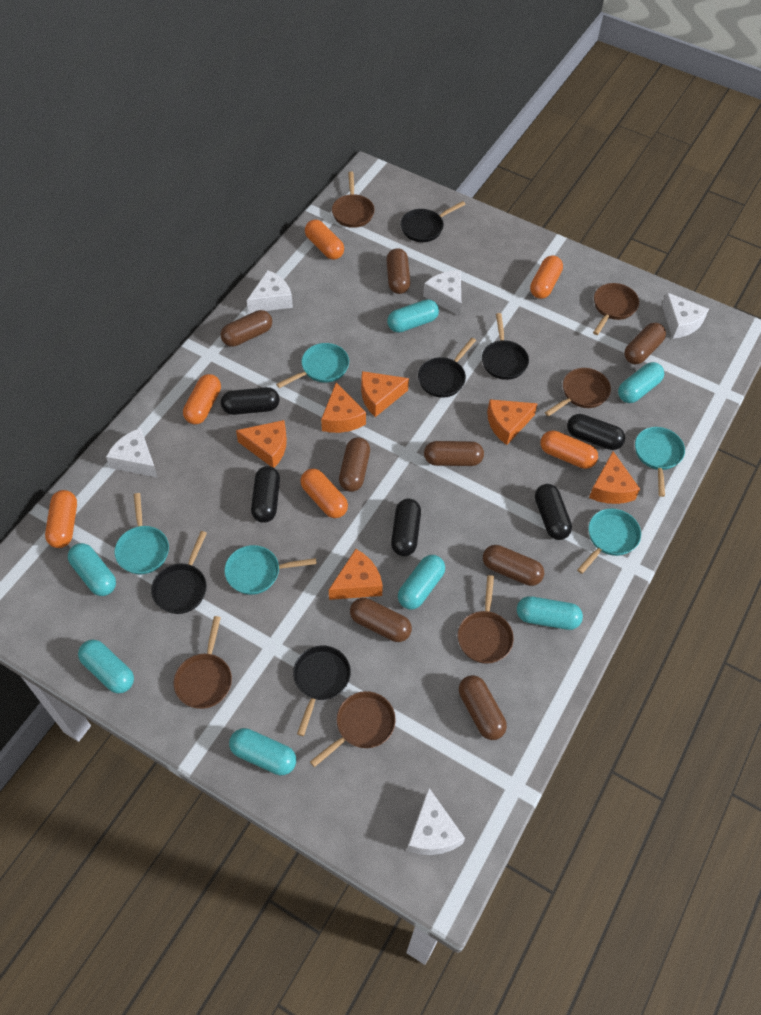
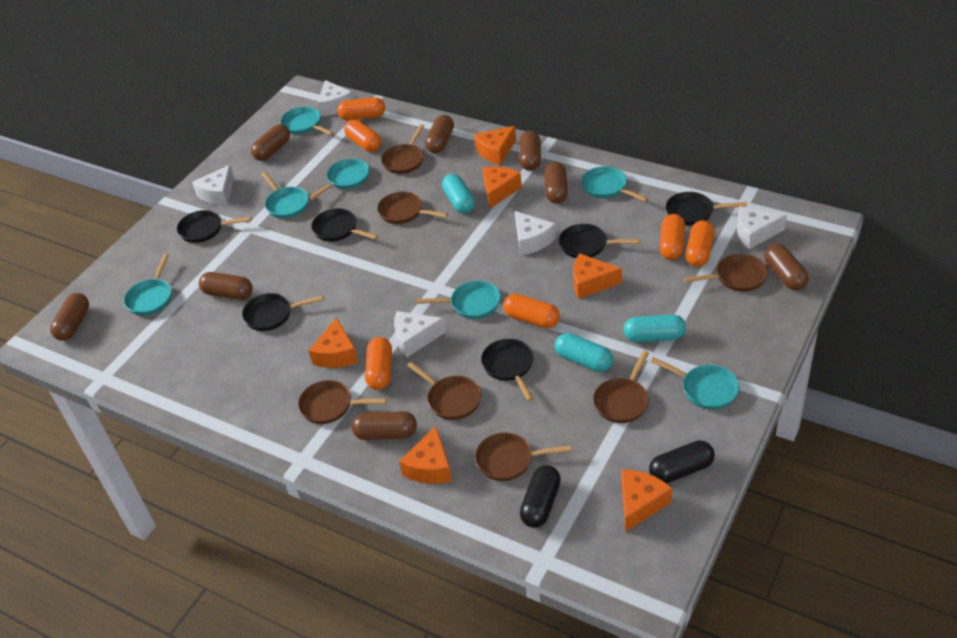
black capsule: 5 -> 2
black pan: 5 -> 6
brown pan: 6 -> 7
turquoise capsule: 7 -> 3
turquoise pan: 5 -> 7

